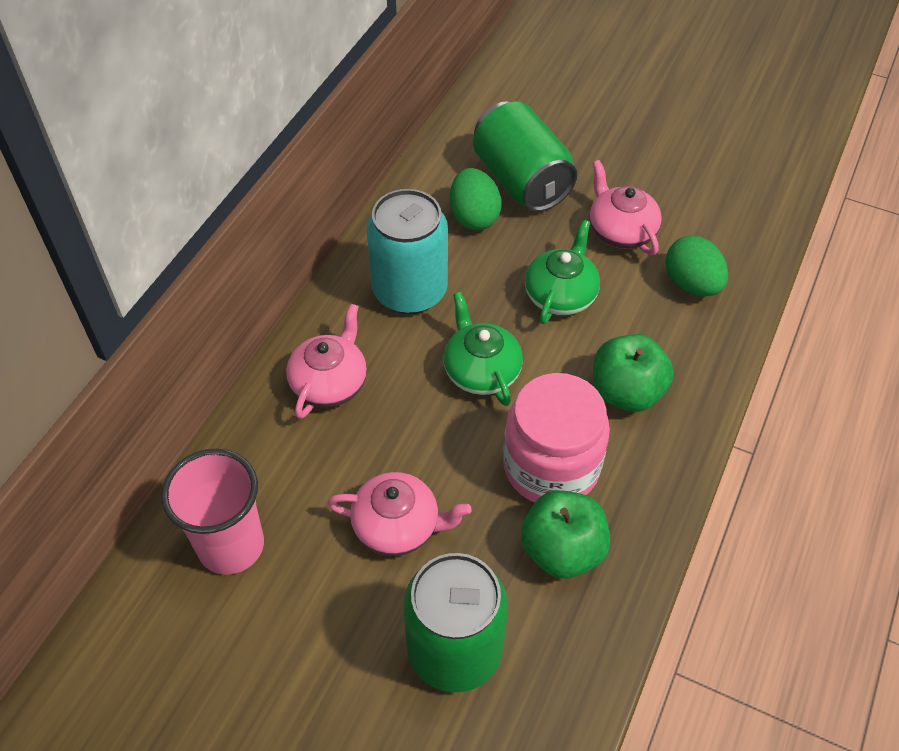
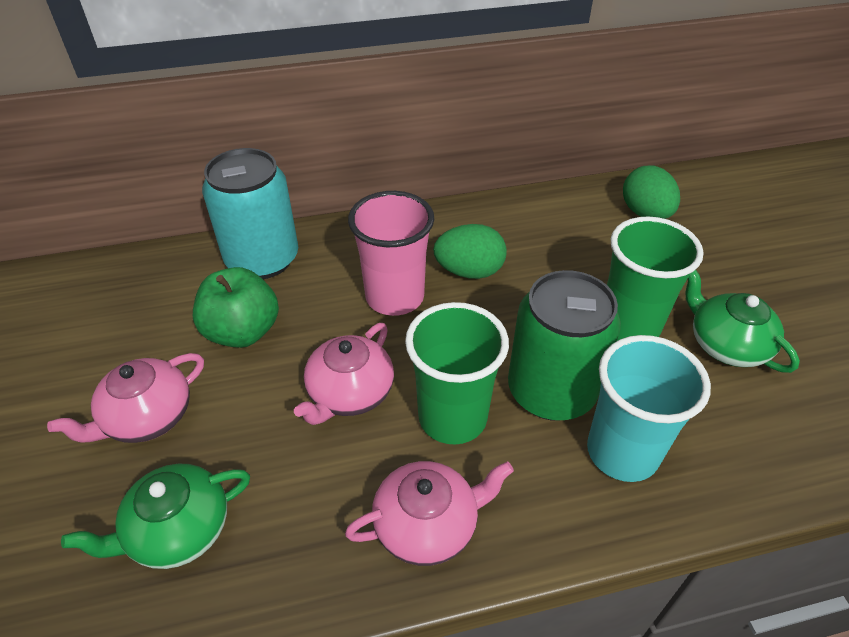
green apple: 2 -> 1
green can: 2 -> 1
green cup: 0 -> 2
pink jar: 1 -> 0
turquoise cup: 0 -> 1

